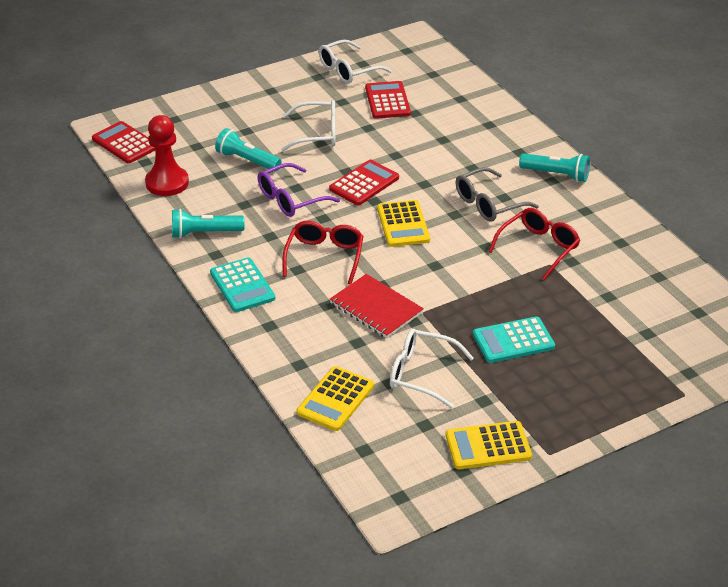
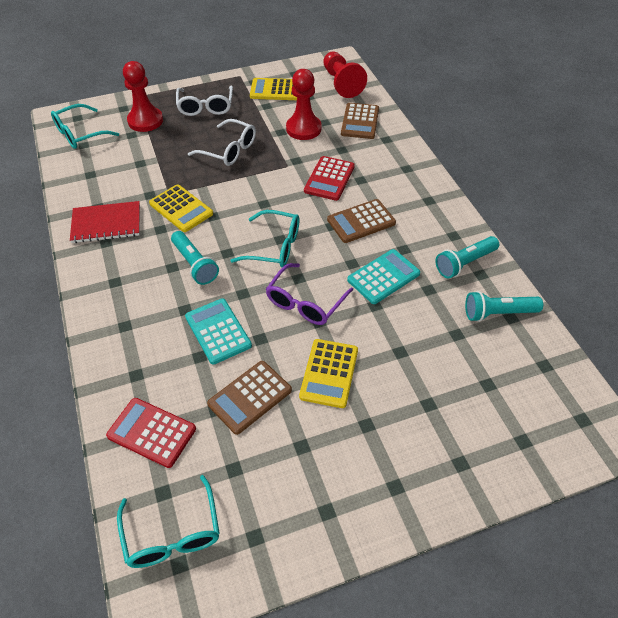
brown calculator: 0 -> 3
grey glasses: 1 -> 0
red calculator: 3 -> 2
red glasses: 2 -> 0
red pawn: 1 -> 3
turquoise glasses: 0 -> 3
white glasses: 3 -> 2

